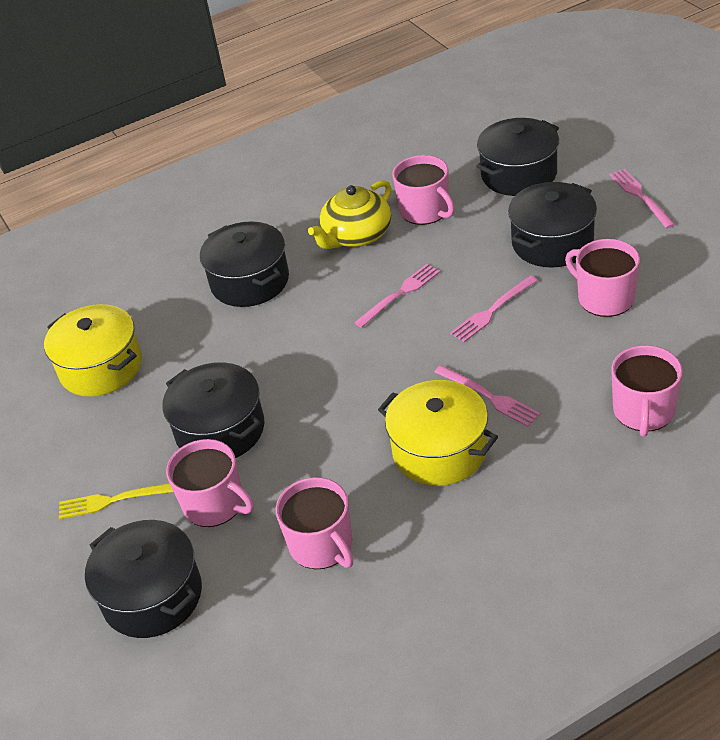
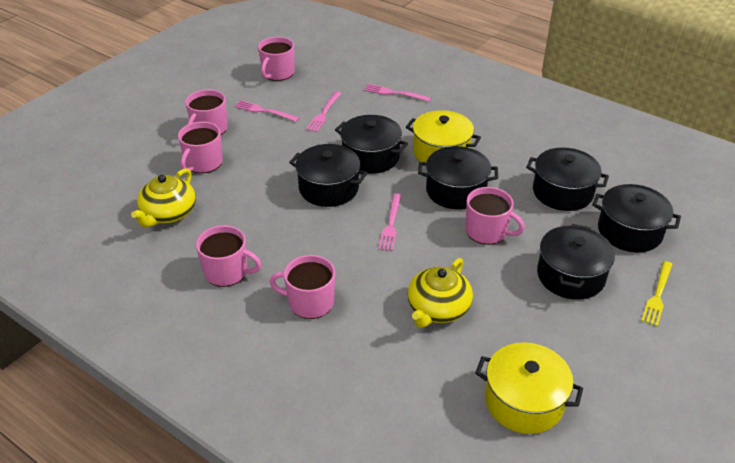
black pot: 5 -> 6
pink mug: 5 -> 6
yellow teapot: 1 -> 2

